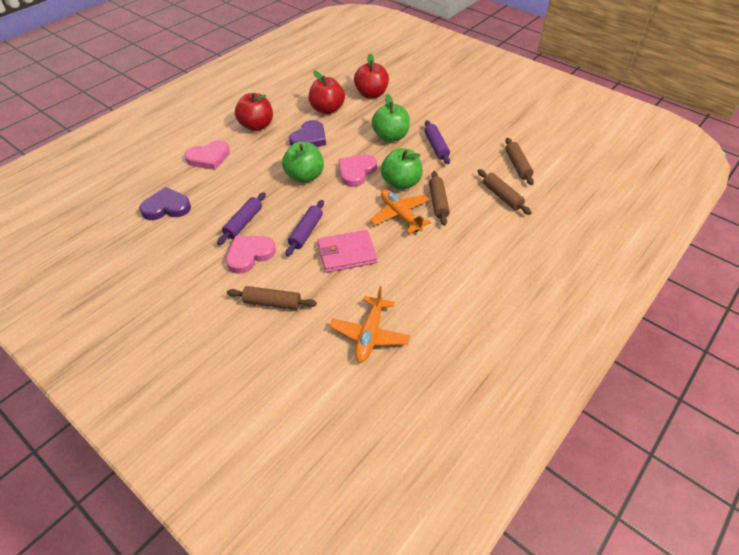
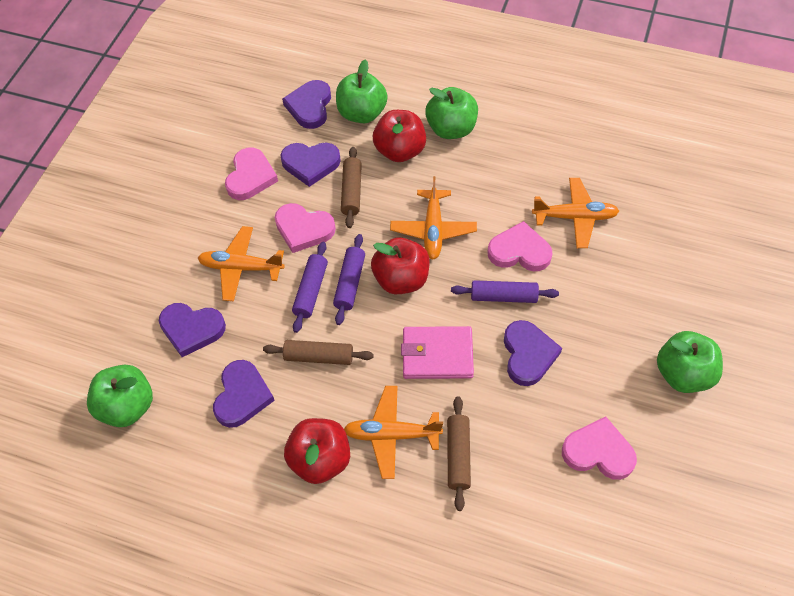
brown rolling pin: 4 -> 3
green apple: 3 -> 4
orange plane: 2 -> 4
pink heart: 3 -> 4
purple heart: 2 -> 5

